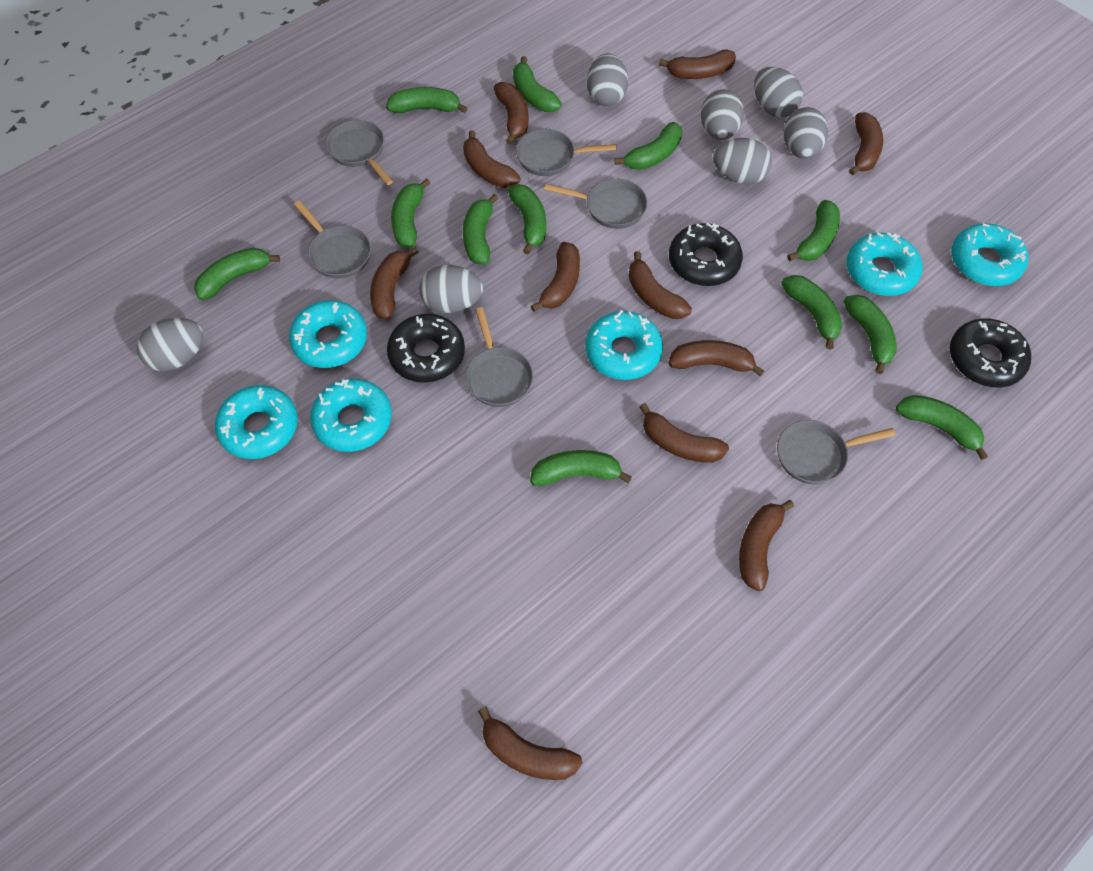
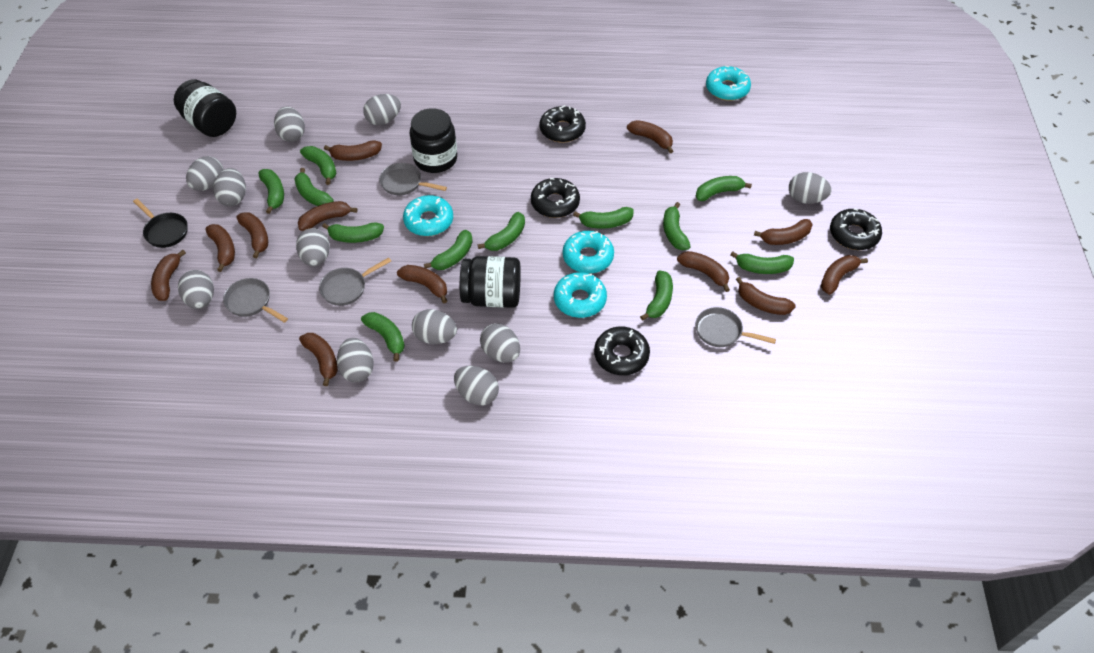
black donut: 3 -> 4
black jar: 0 -> 3
black pan: 0 -> 1
brown banana: 11 -> 12
grey egg: 7 -> 11
grey pan: 6 -> 4
turquoise donut: 6 -> 4

